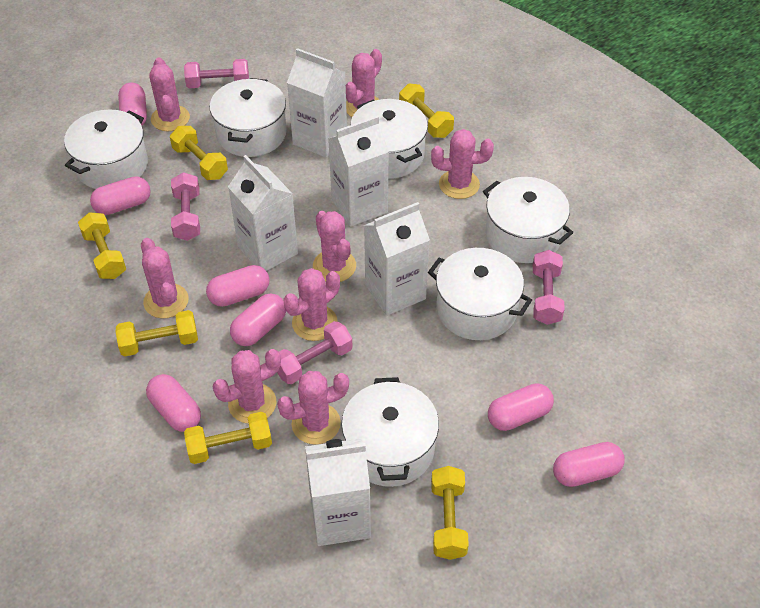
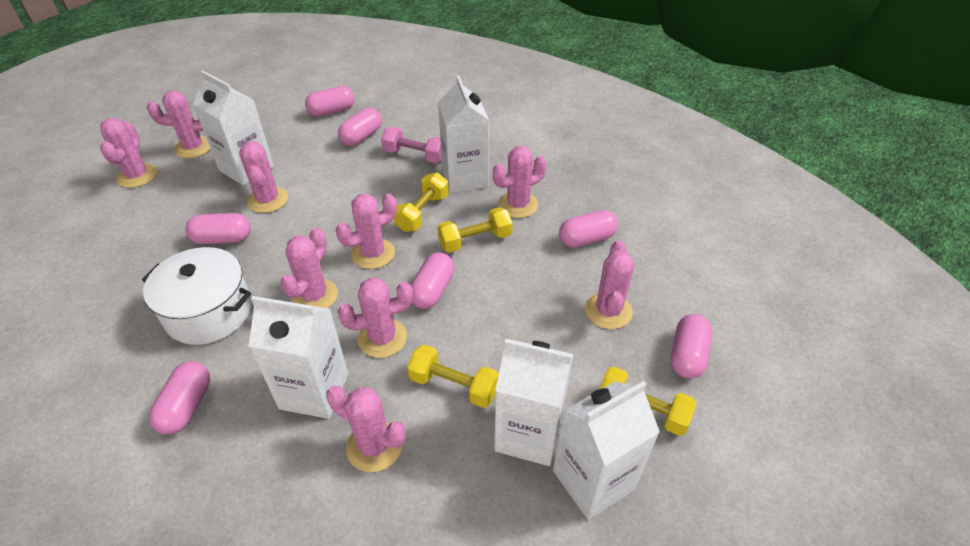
pink cactus: 8 -> 9
pink dumbbell: 4 -> 1
white pot: 6 -> 1
yellow dumbbell: 6 -> 4

